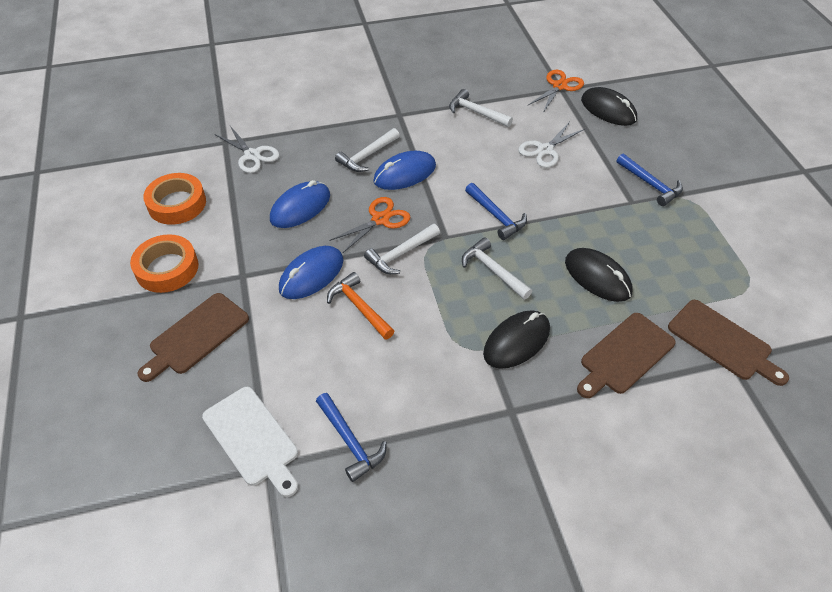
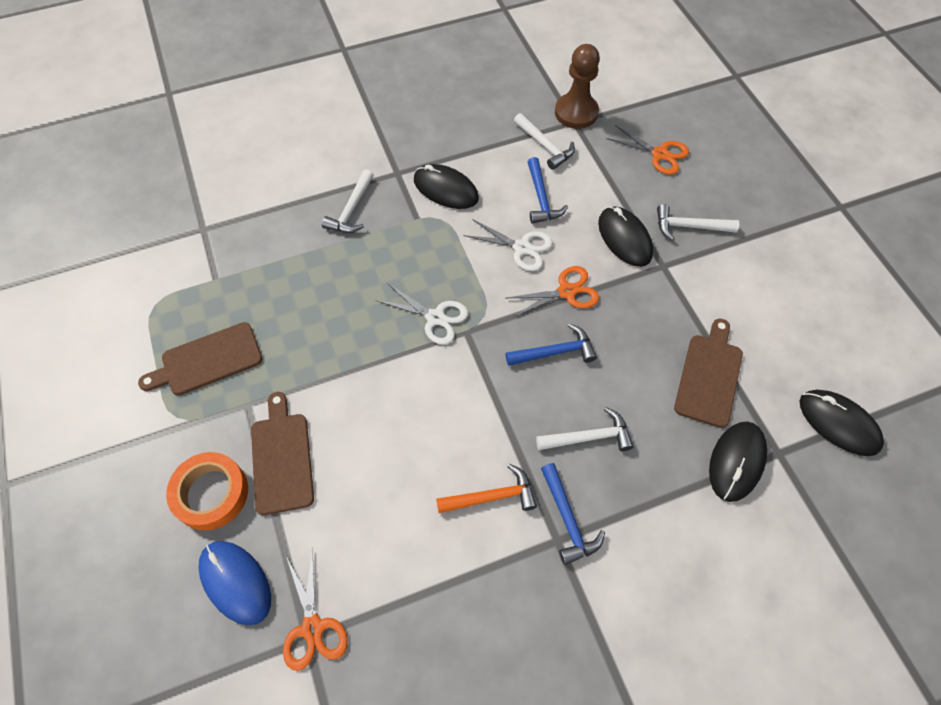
black mouse: 3 -> 4
blue mouse: 3 -> 1
brown pawn: 0 -> 1
orange scissors: 2 -> 3
orange tape: 2 -> 1
white cutting board: 1 -> 0

